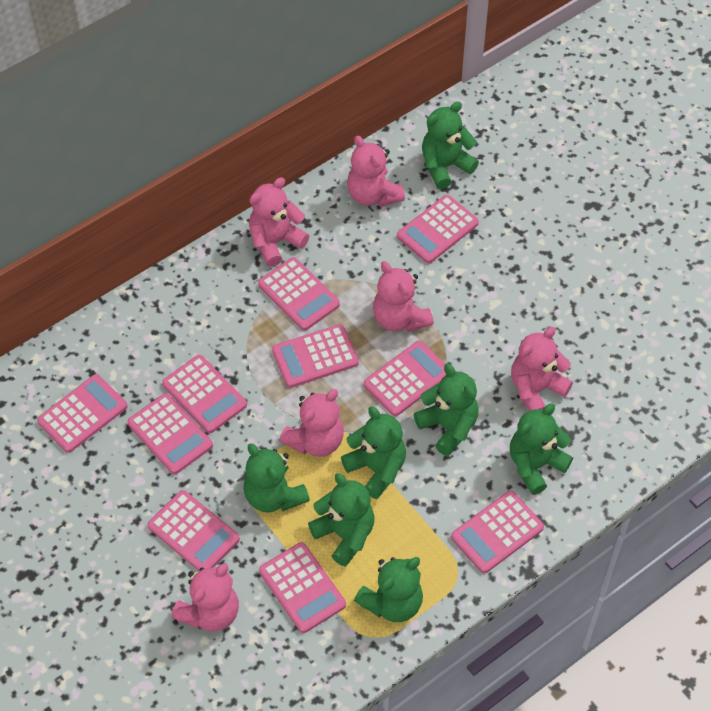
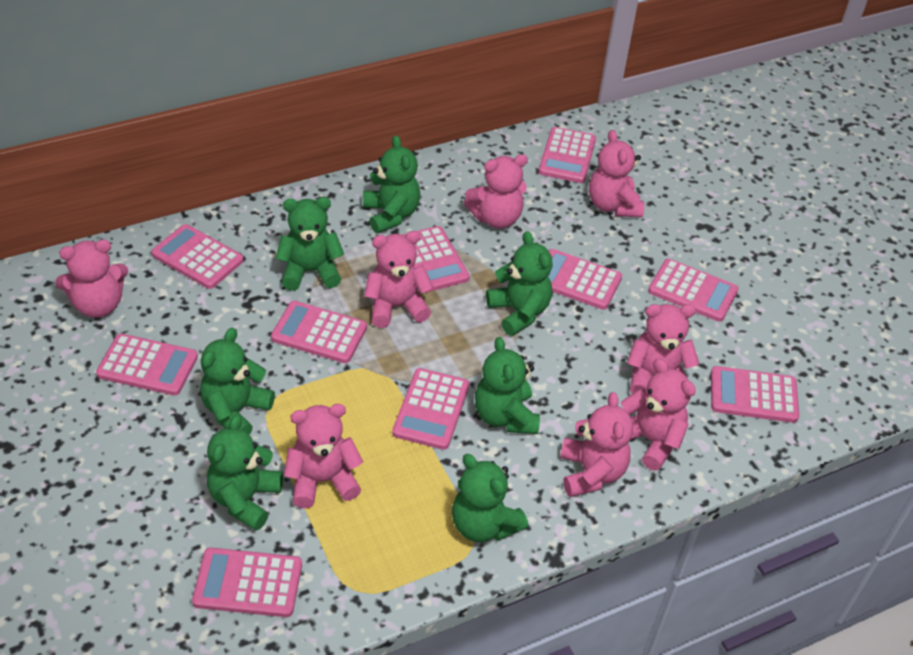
pink teddy bear: 6 -> 8

